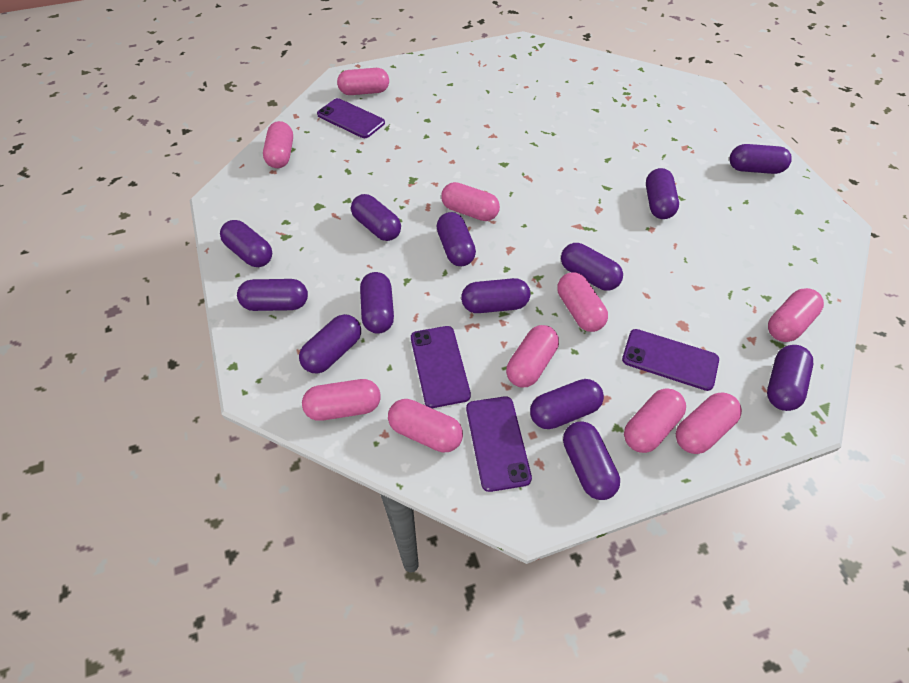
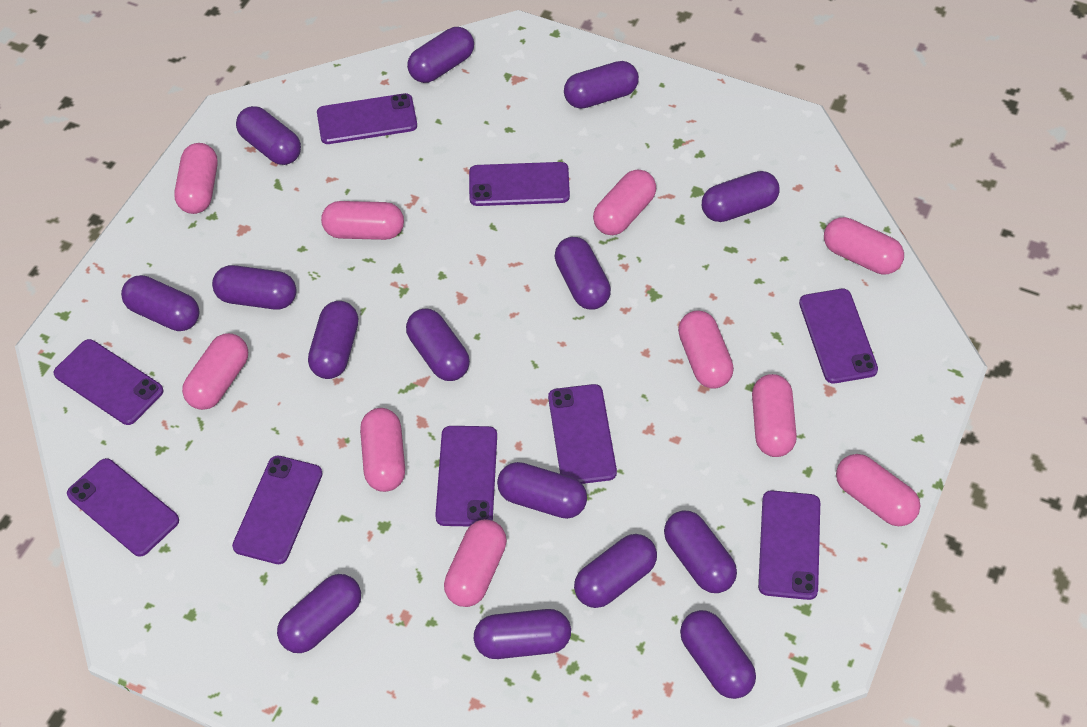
purple capsule: 13 -> 15
purple phone: 4 -> 9

